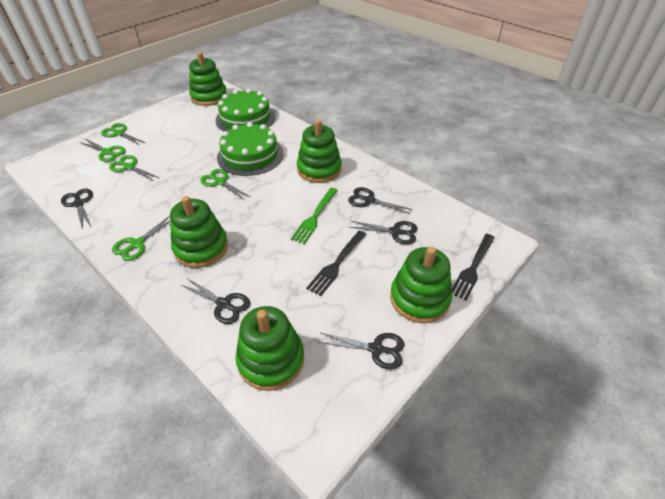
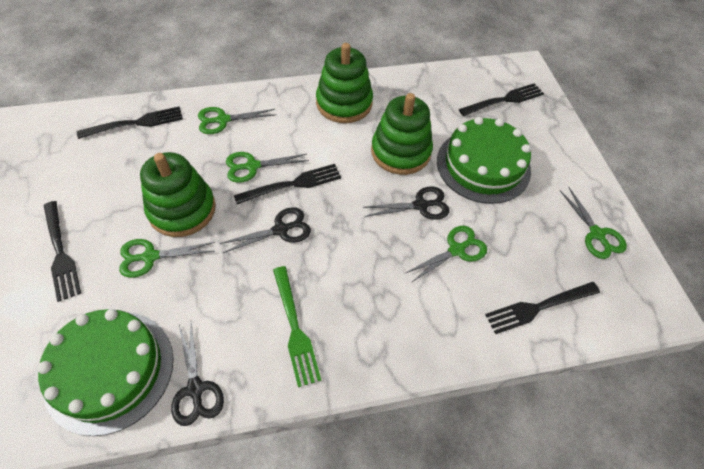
black fork: 2 -> 5
black scissors: 5 -> 3
green stacking toy: 5 -> 3

